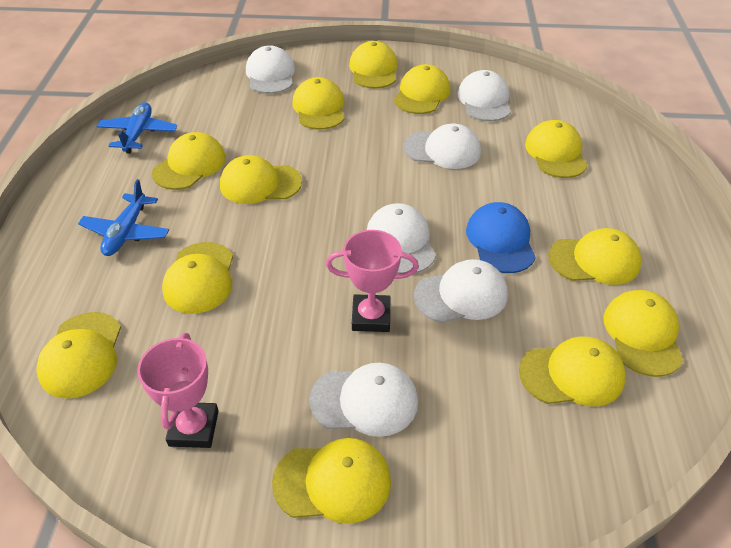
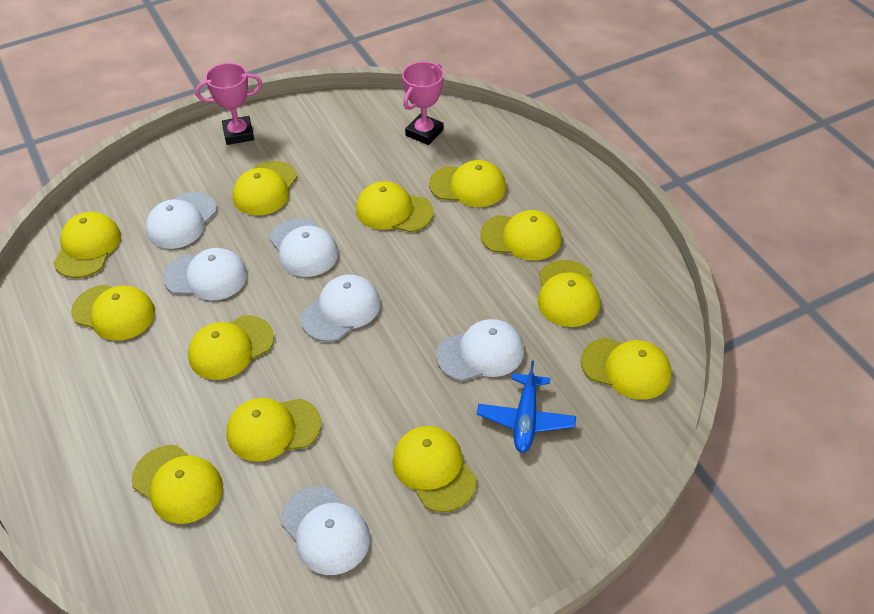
blue cap: 1 -> 0
blue plane: 2 -> 1

